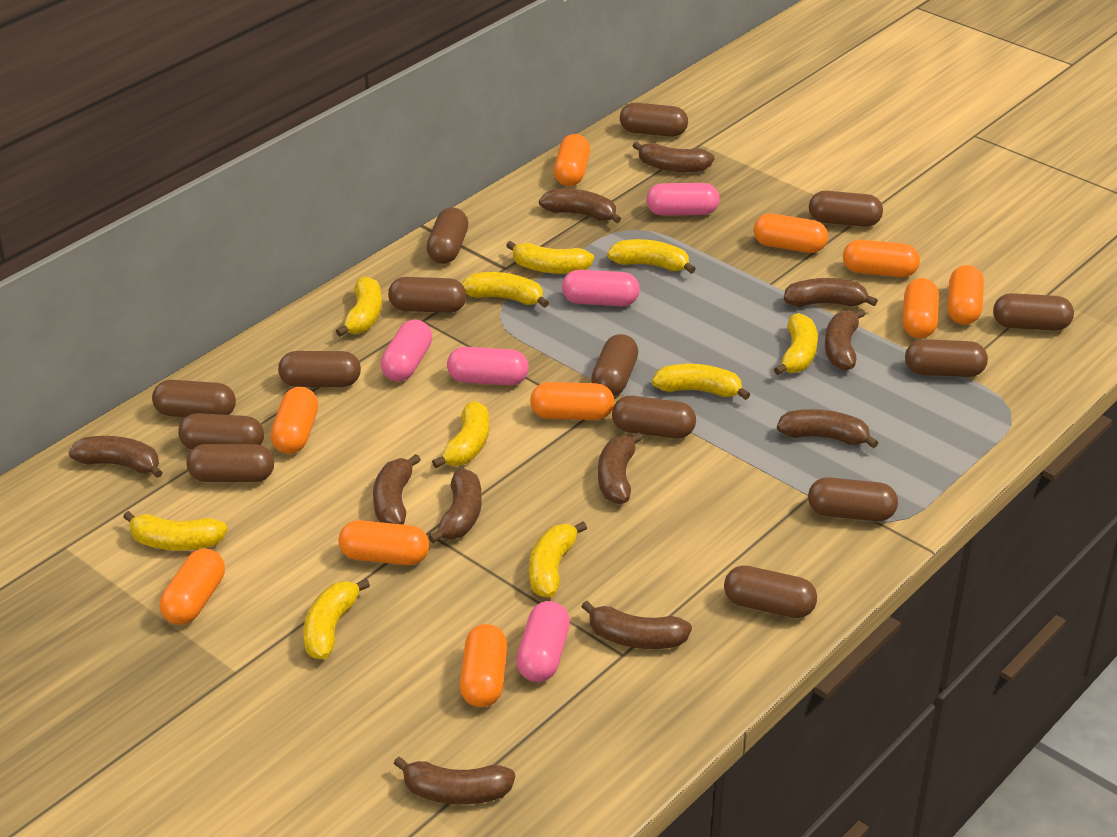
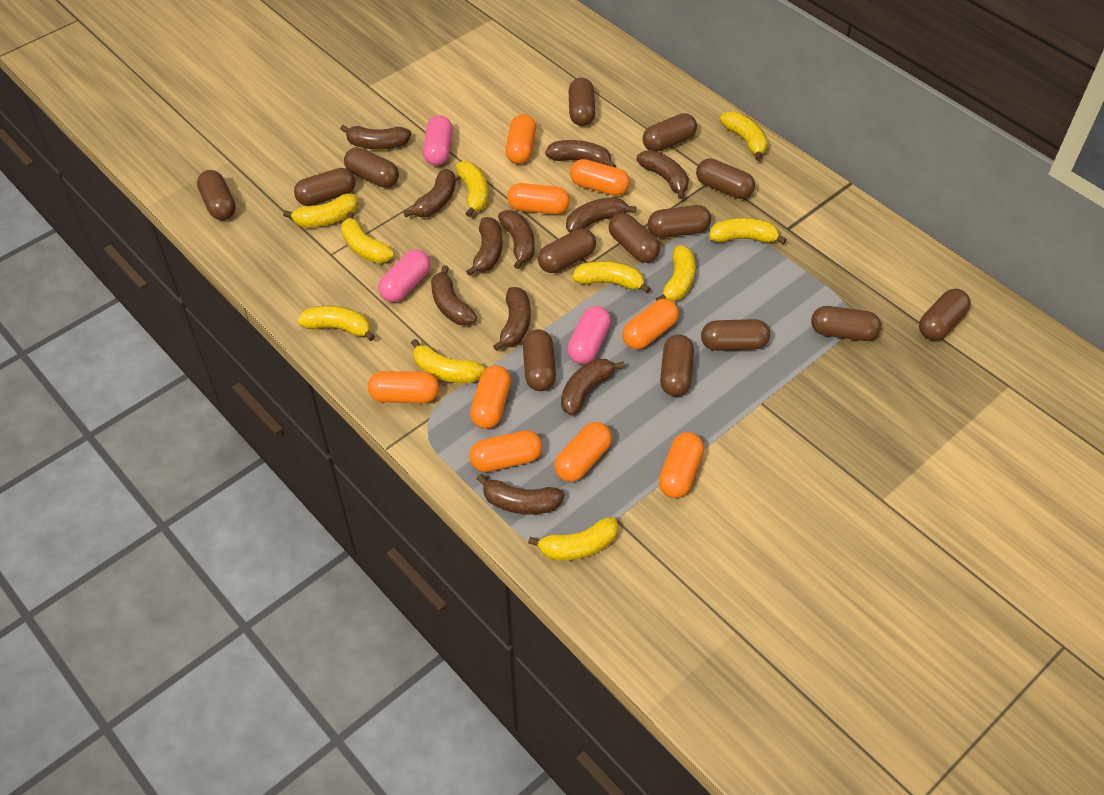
orange capsule: 10 -> 9
pink capsule: 5 -> 3

